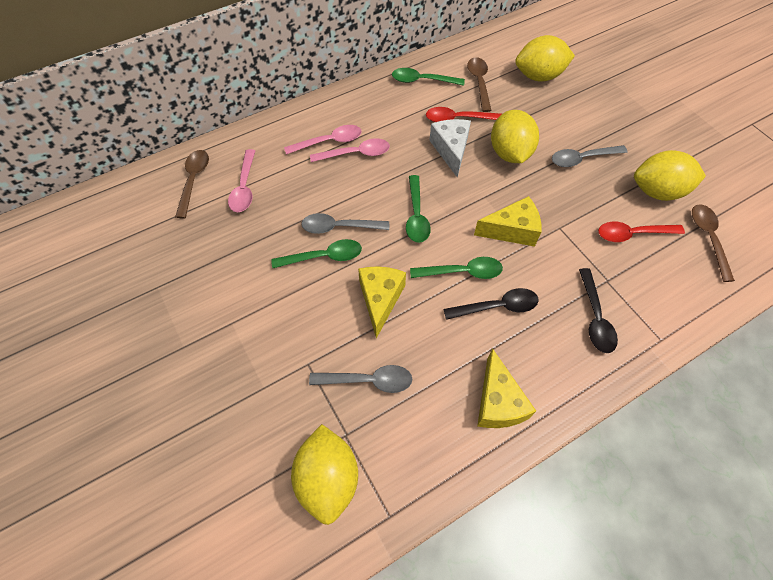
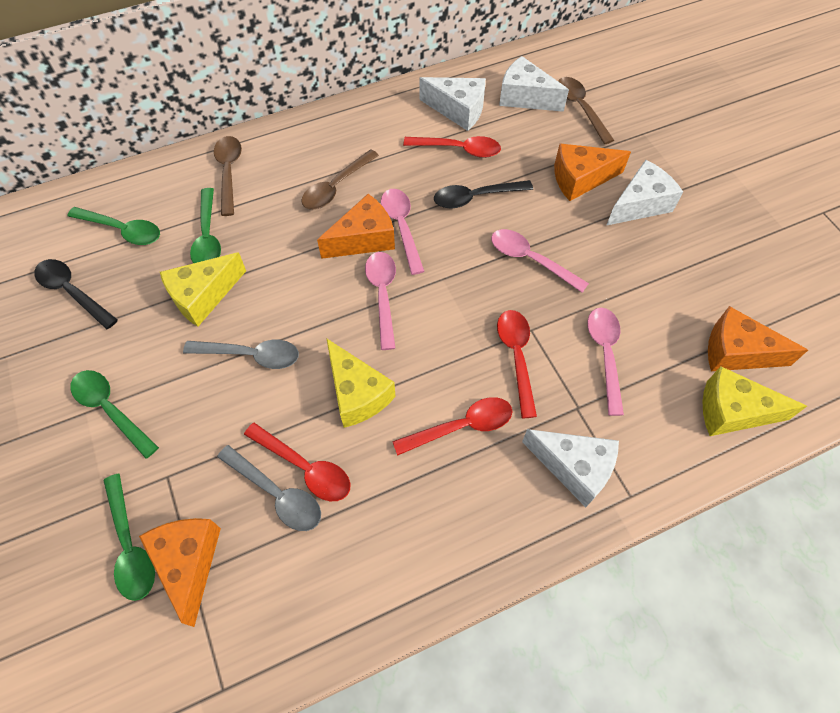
grey spoon: 3 -> 2
orange cheese: 0 -> 4
pink spoon: 3 -> 4
red spoon: 2 -> 4
white cheese: 1 -> 4
yellow lemon: 4 -> 0

